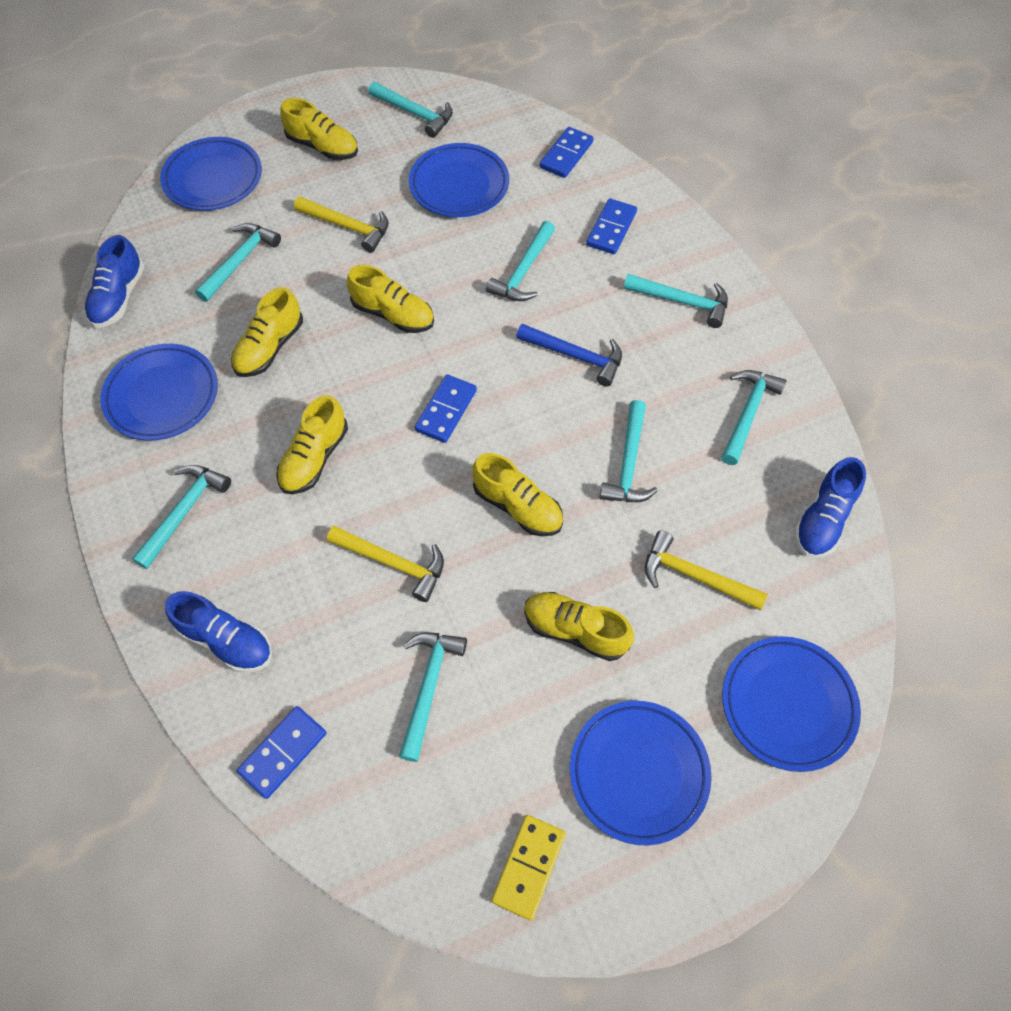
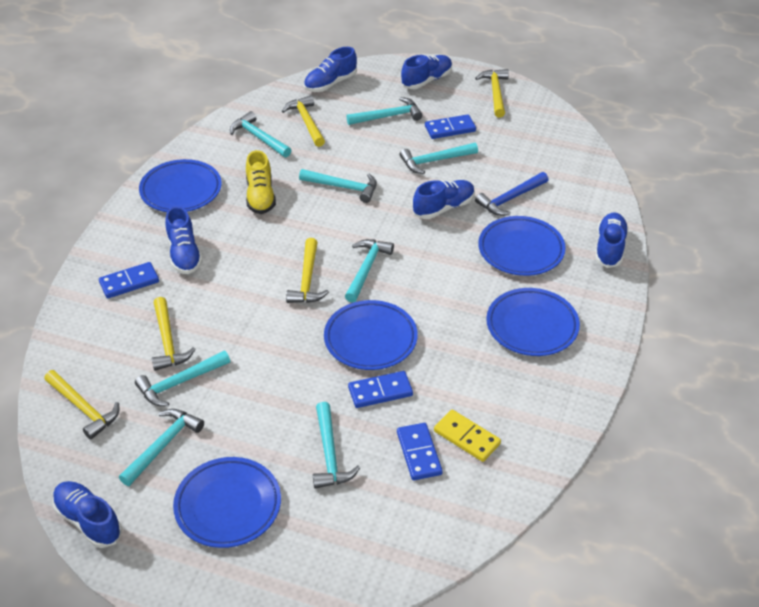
blue shoe: 3 -> 6
yellow hammer: 3 -> 5
yellow shoe: 6 -> 1

